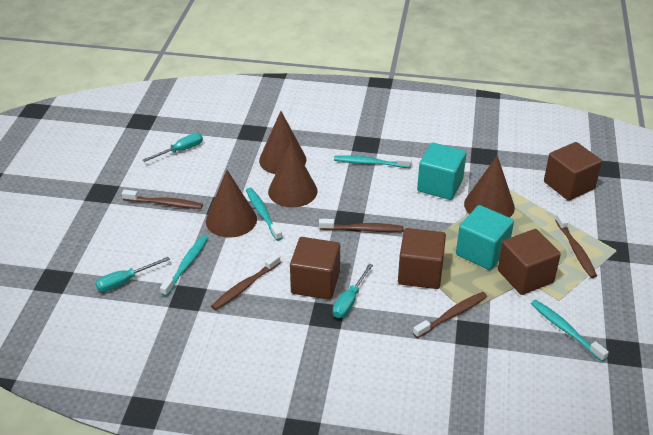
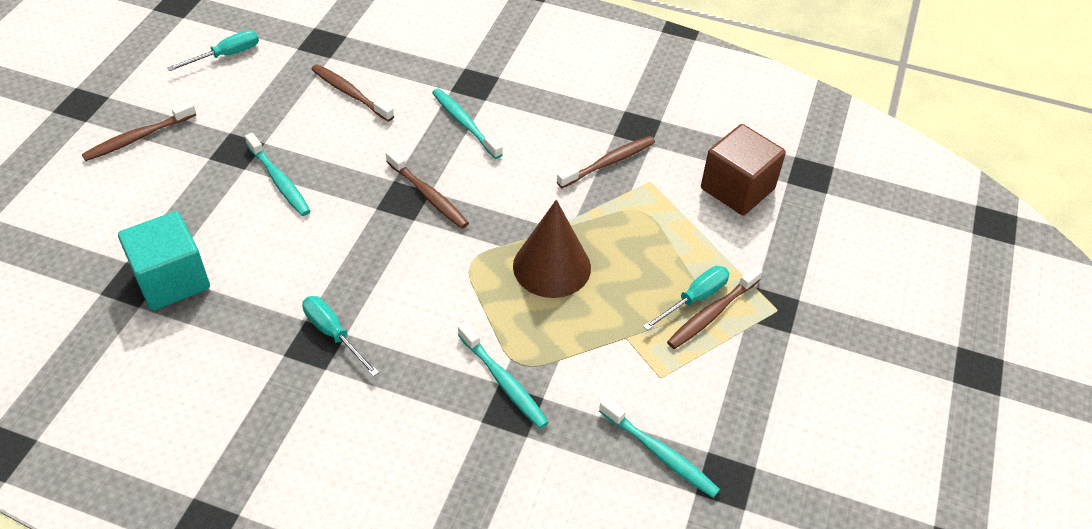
brown cone: 4 -> 1
brown cube: 4 -> 1
turquoise cube: 2 -> 1

